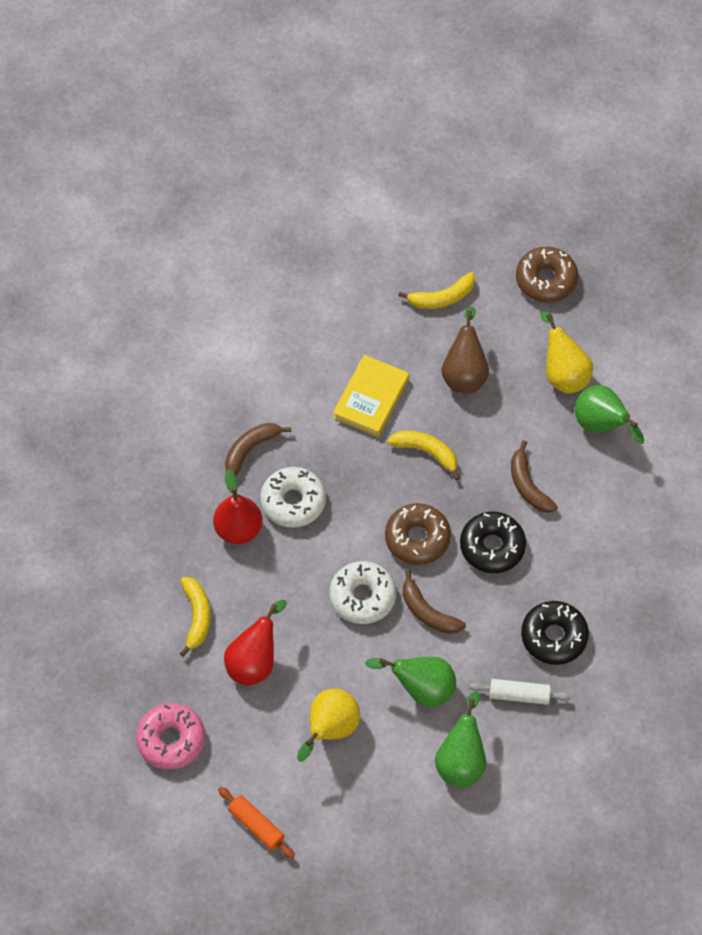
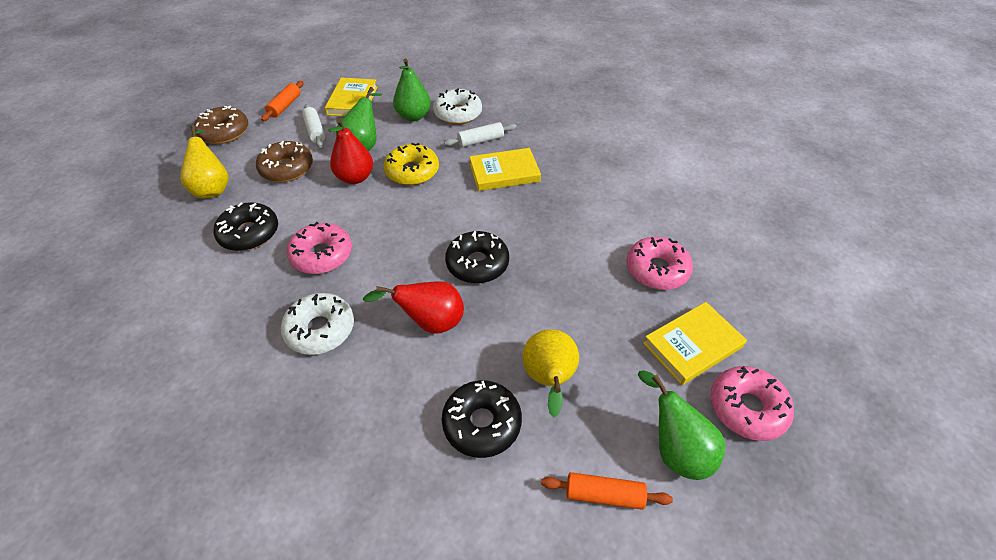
black donut: 2 -> 3
brown banana: 3 -> 0
brown pear: 1 -> 0
orange rolling pin: 1 -> 2
pink donut: 1 -> 3
white rolling pin: 1 -> 2
yellow banana: 3 -> 0
yellow book: 1 -> 3
yellow donut: 0 -> 1

